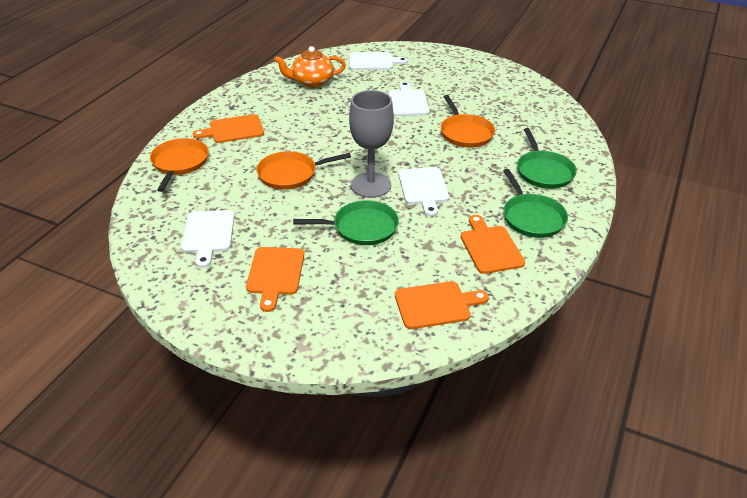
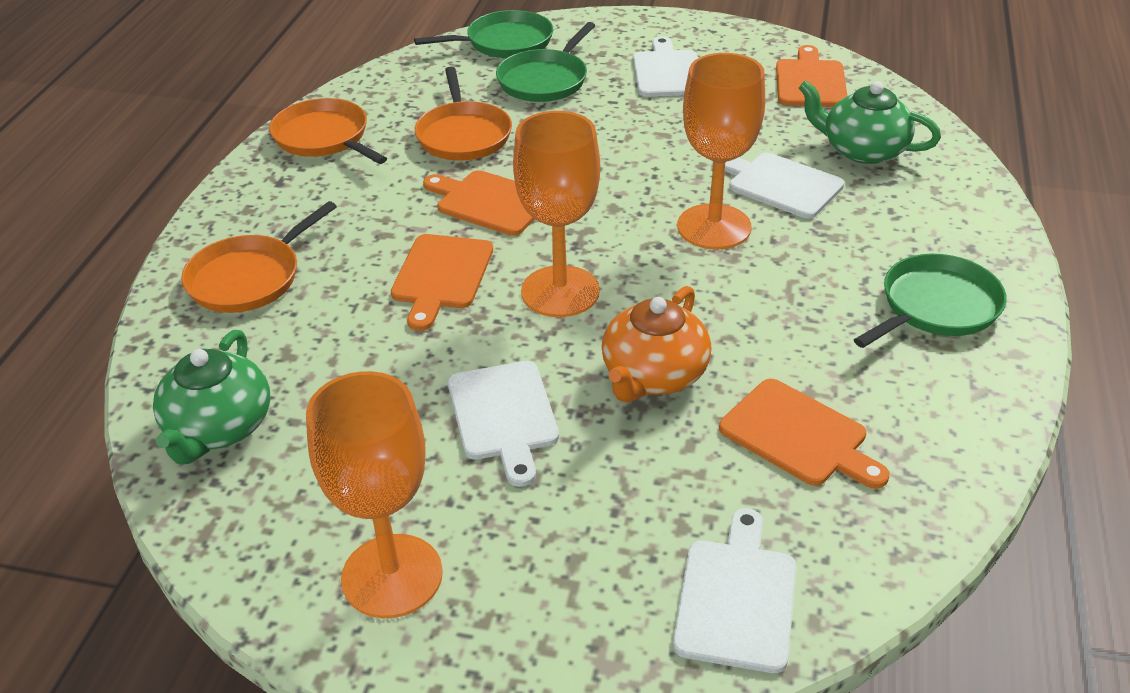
green teapot: 0 -> 2
grey goblet: 1 -> 0
orange goblet: 0 -> 3

